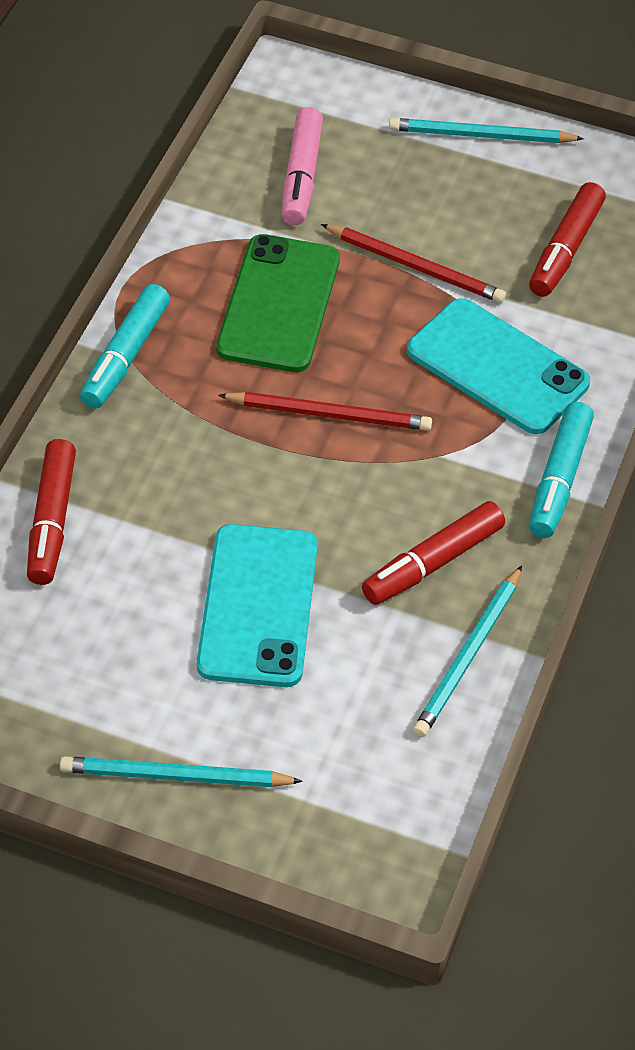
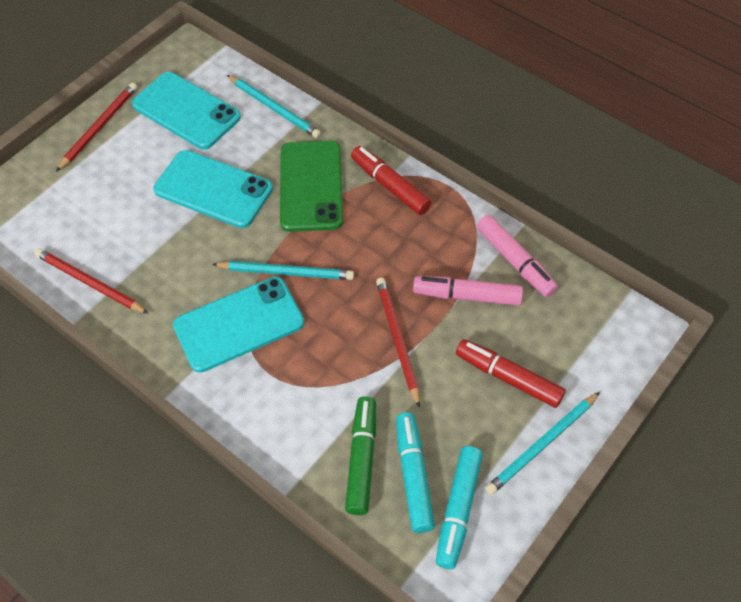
green marker: 0 -> 1
pink marker: 1 -> 2
red marker: 3 -> 2
red pencil: 2 -> 3
turquoise phone: 2 -> 3

